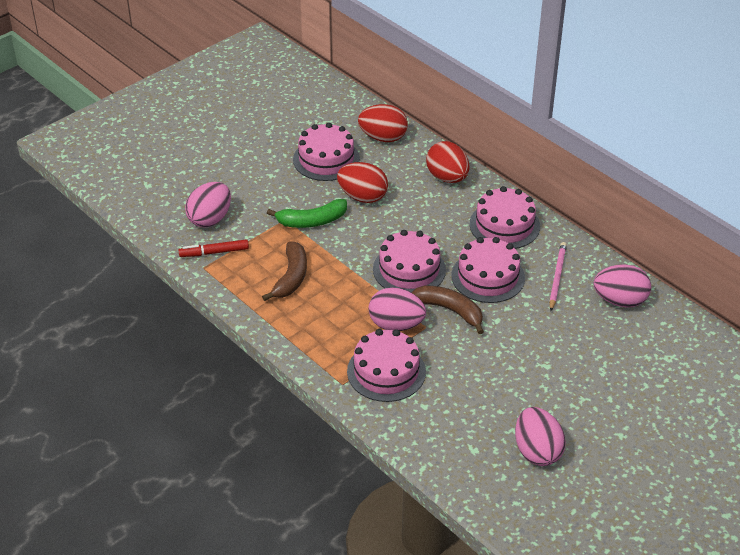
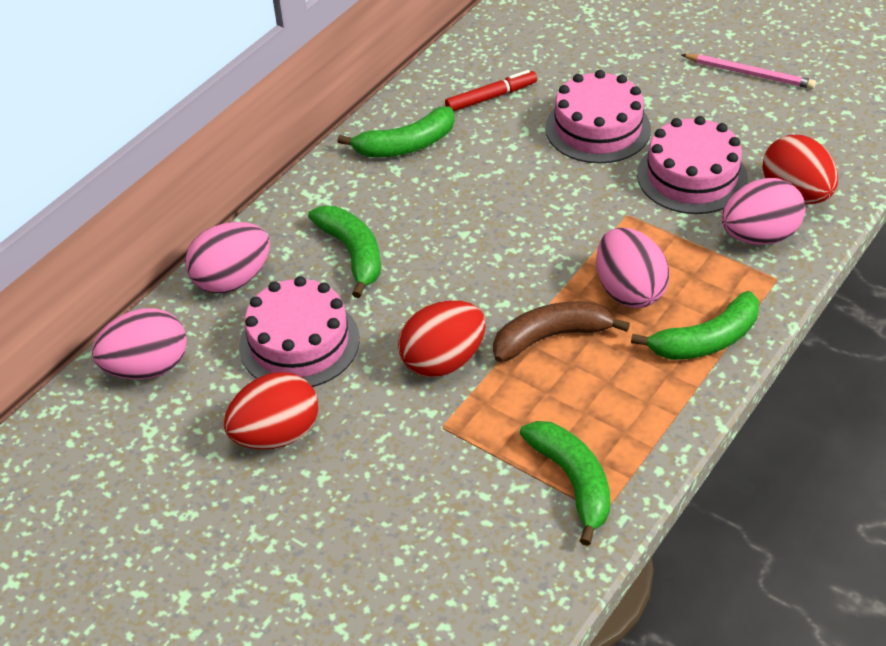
brown banana: 2 -> 1
green banana: 1 -> 4
pink cake: 5 -> 3

